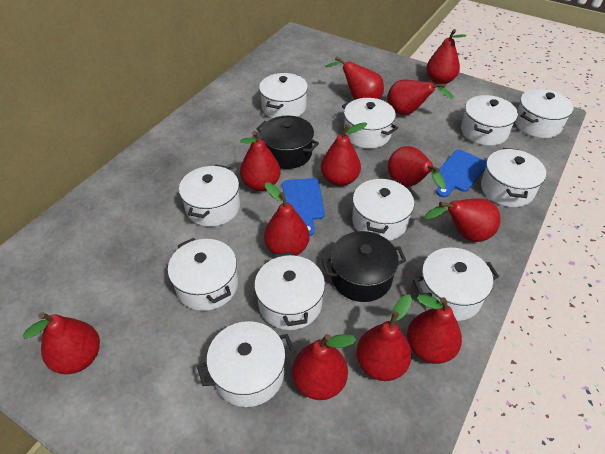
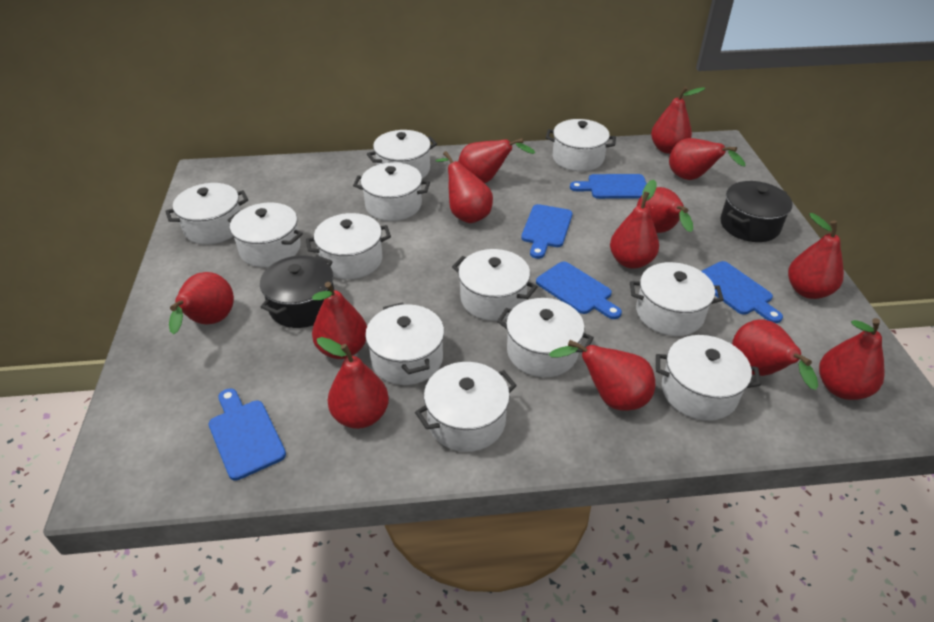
blue cutting board: 2 -> 5
red pear: 12 -> 13
white pot: 11 -> 12

